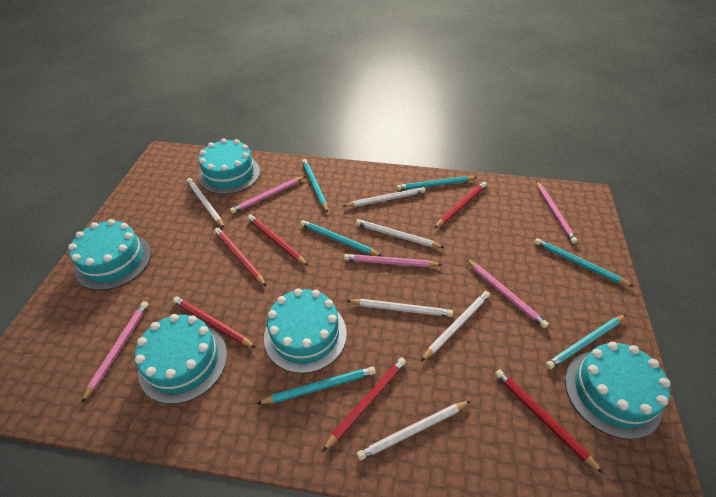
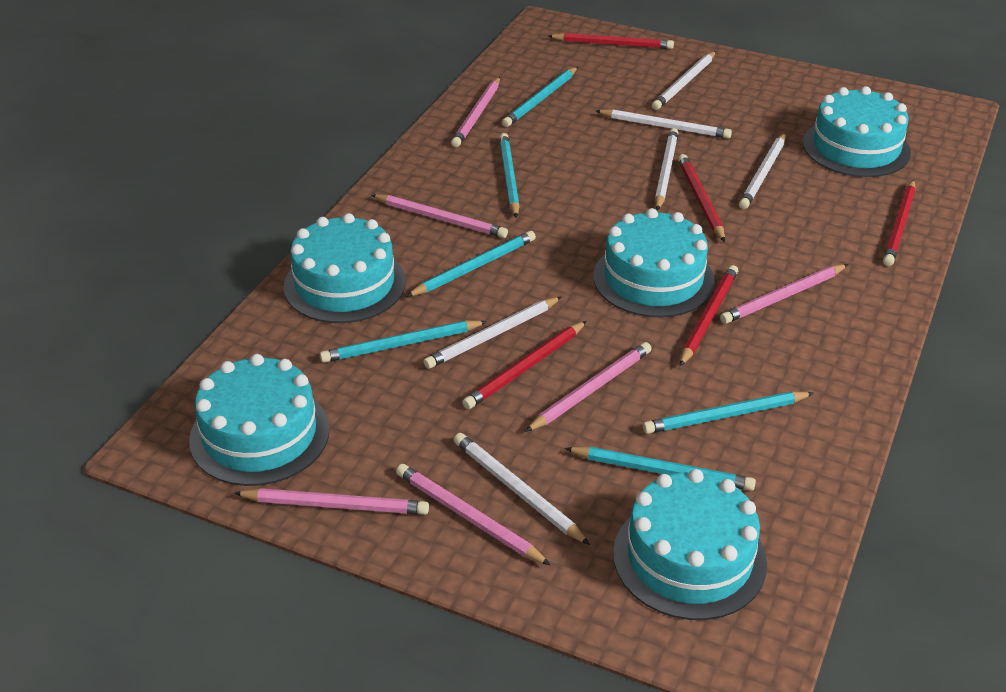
pink pencil: 5 -> 6
red pencil: 6 -> 5

